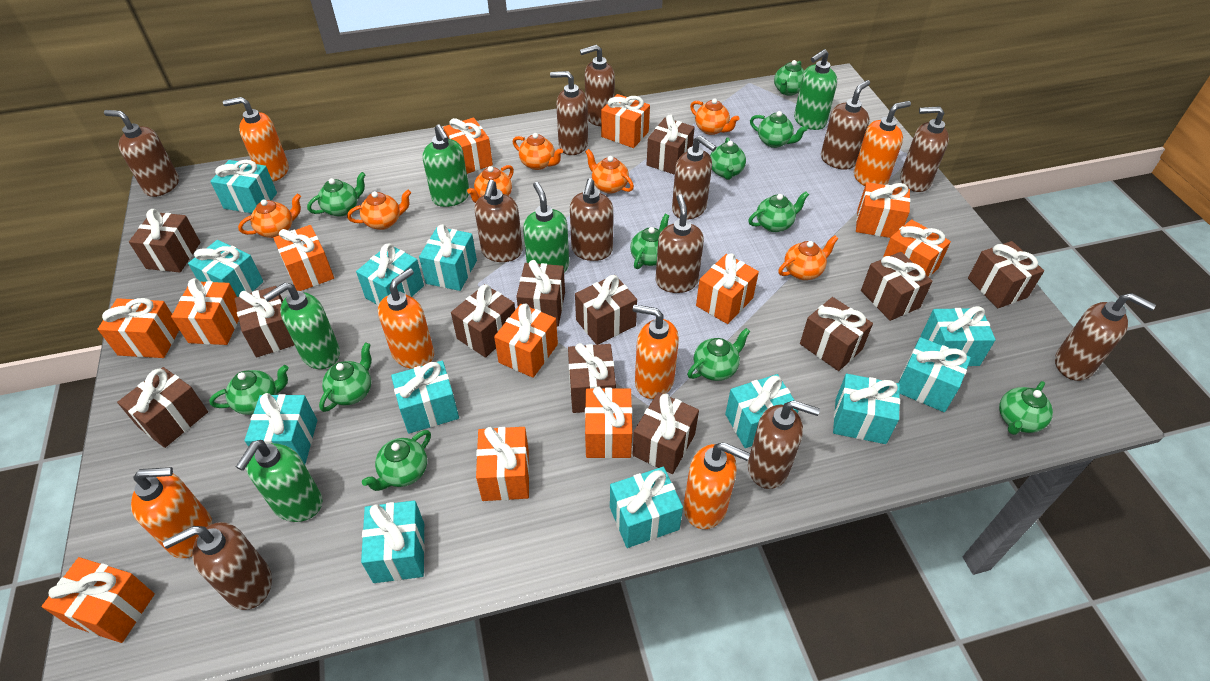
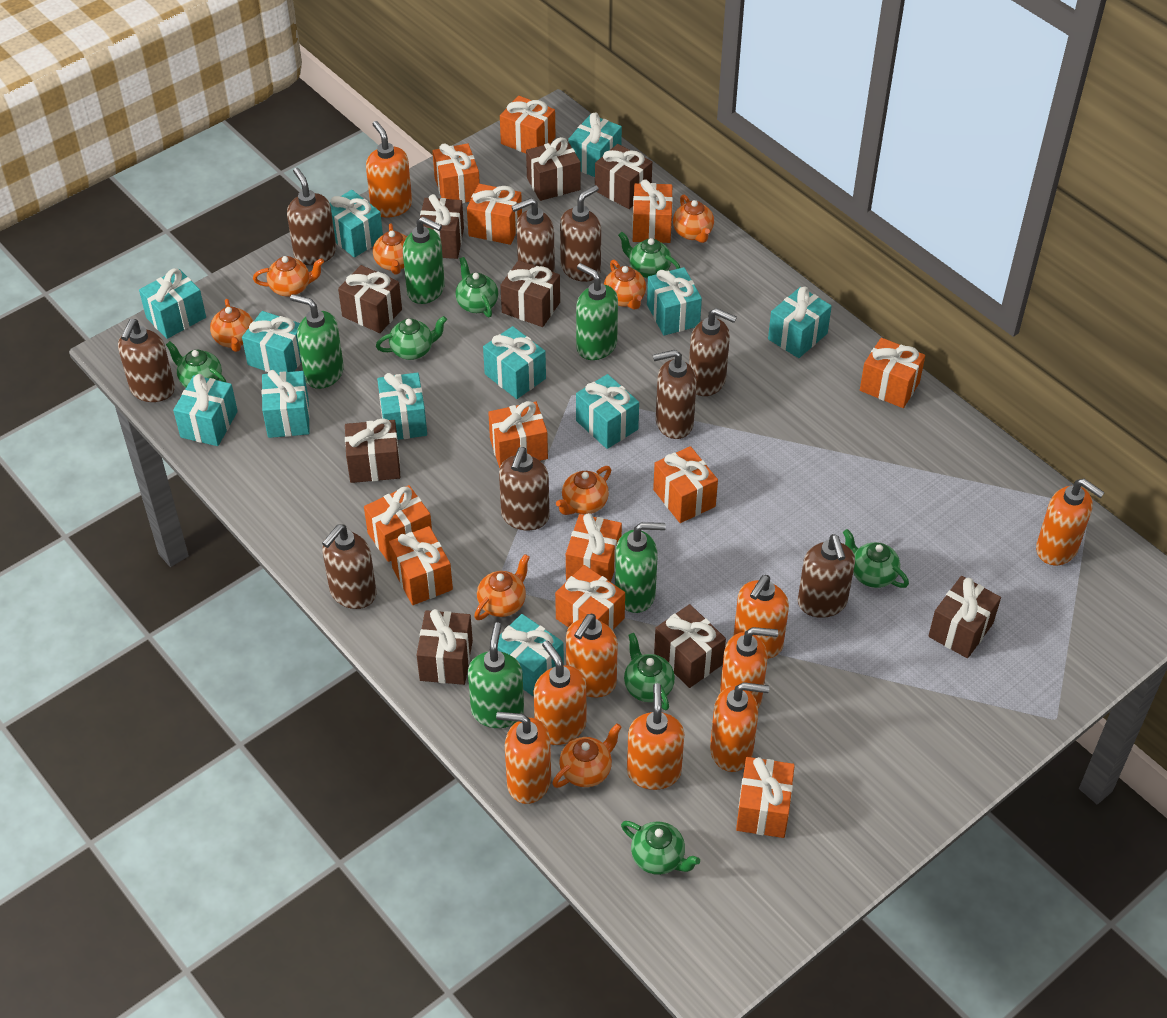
brown gift: 12 -> 9
brown soap dispenser: 12 -> 9
green teapot: 11 -> 7
orange soap dispenser: 6 -> 9
orange teapot: 7 -> 8

